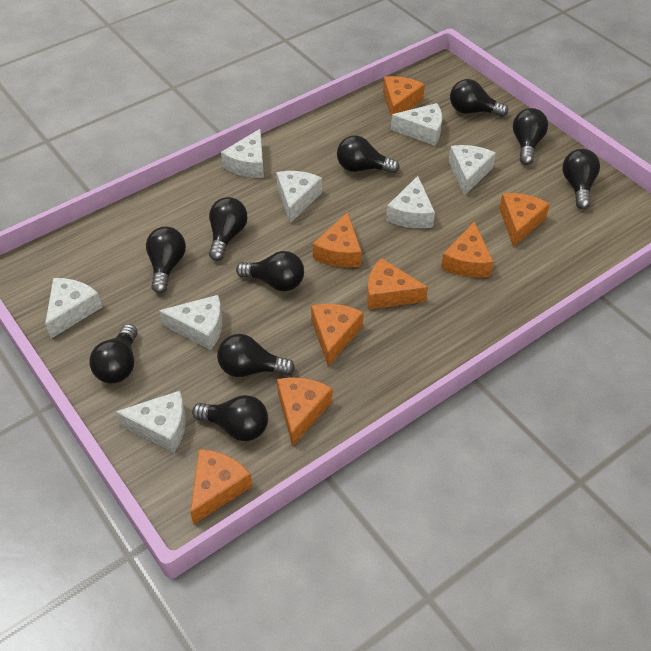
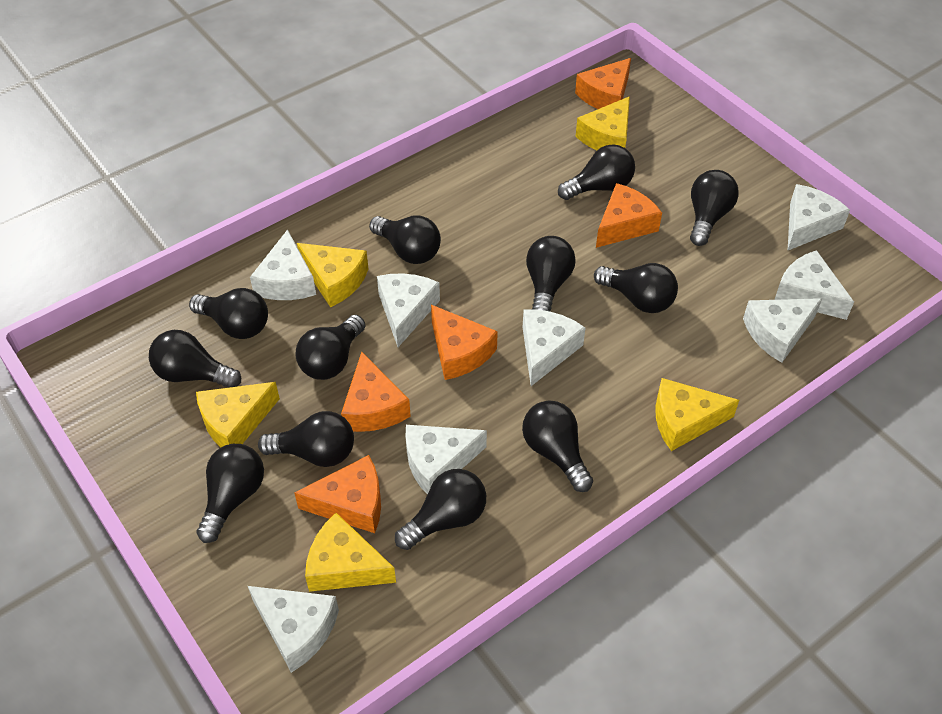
black light bulb: 10 -> 12
orange cheese: 8 -> 5
yellow cheese: 0 -> 5

